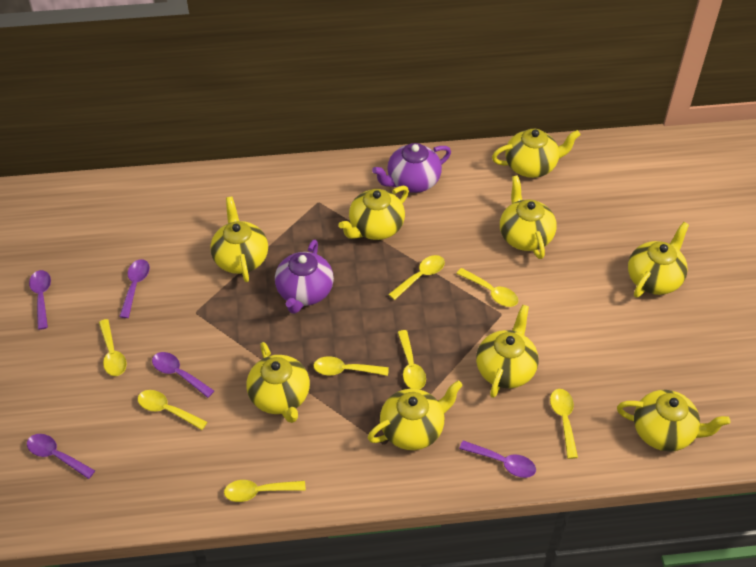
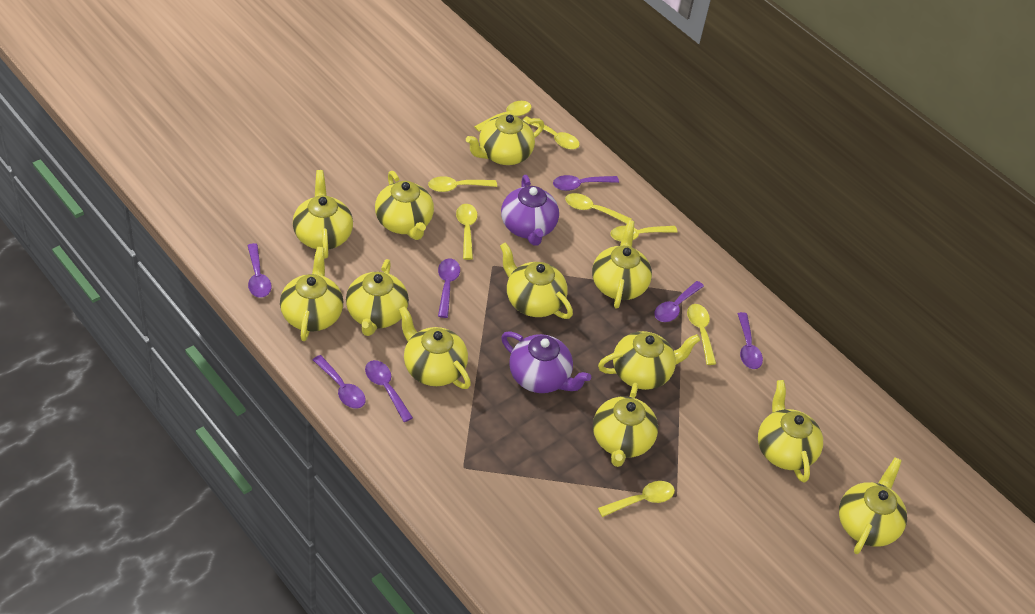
purple spoon: 5 -> 7
yellow teapot: 9 -> 12

